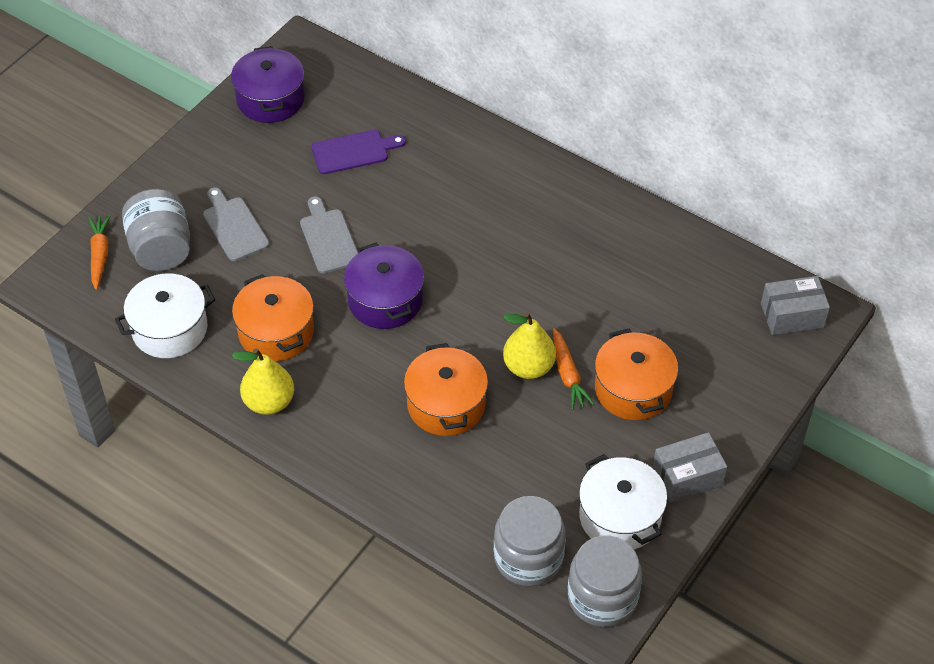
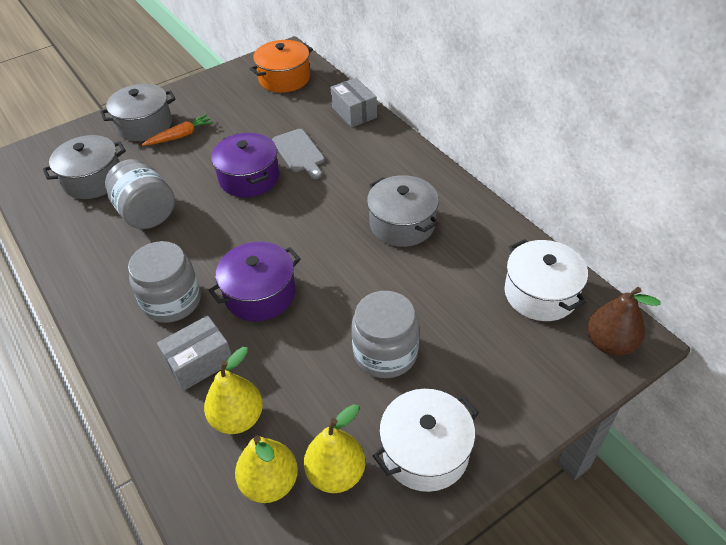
brown pear: 0 -> 1
grey cutting board: 2 -> 1
grey pot: 0 -> 3
orange carrot: 2 -> 1
orange pot: 3 -> 1
purple cutting board: 1 -> 0
yellow pear: 2 -> 3

